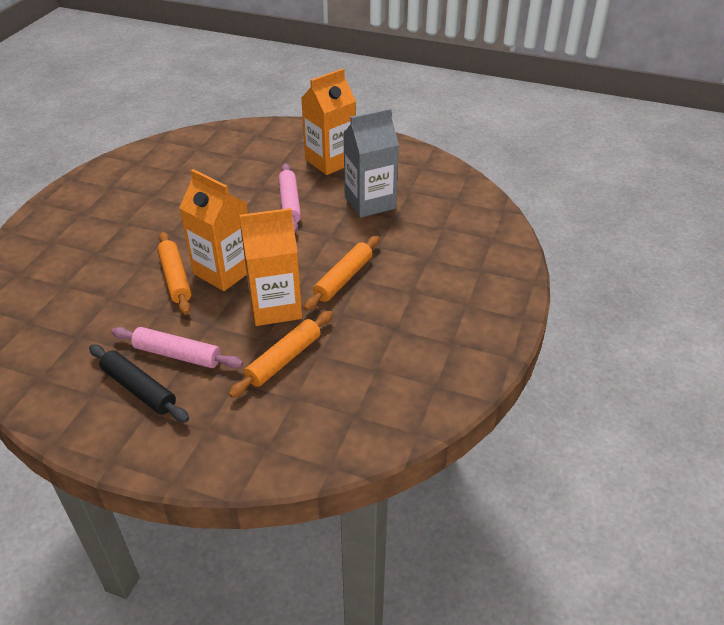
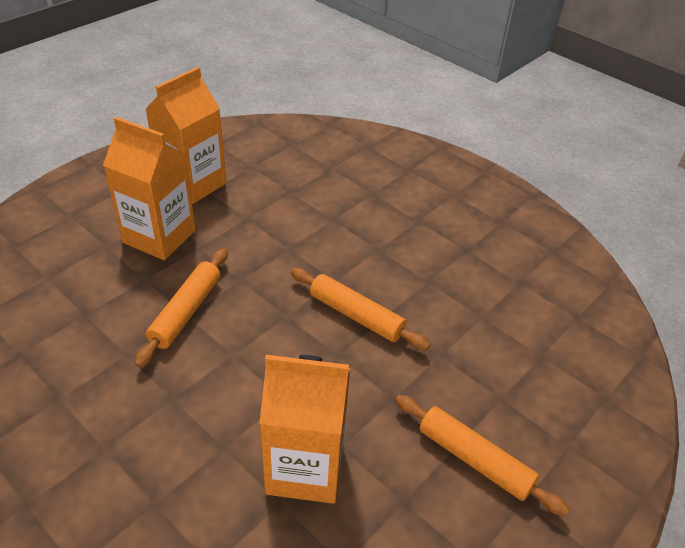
black rolling pin: 1 -> 0
grey carton: 1 -> 0
pink rolling pin: 2 -> 0

